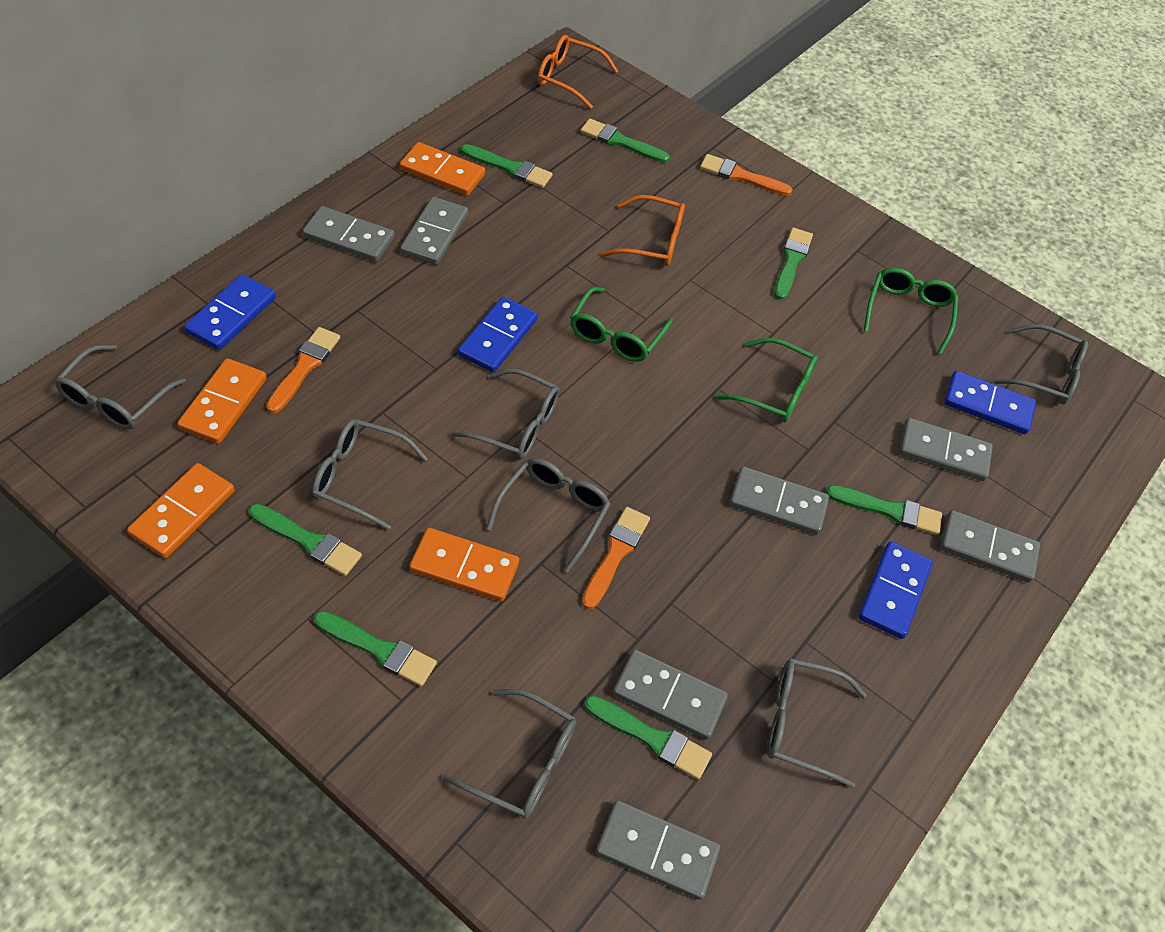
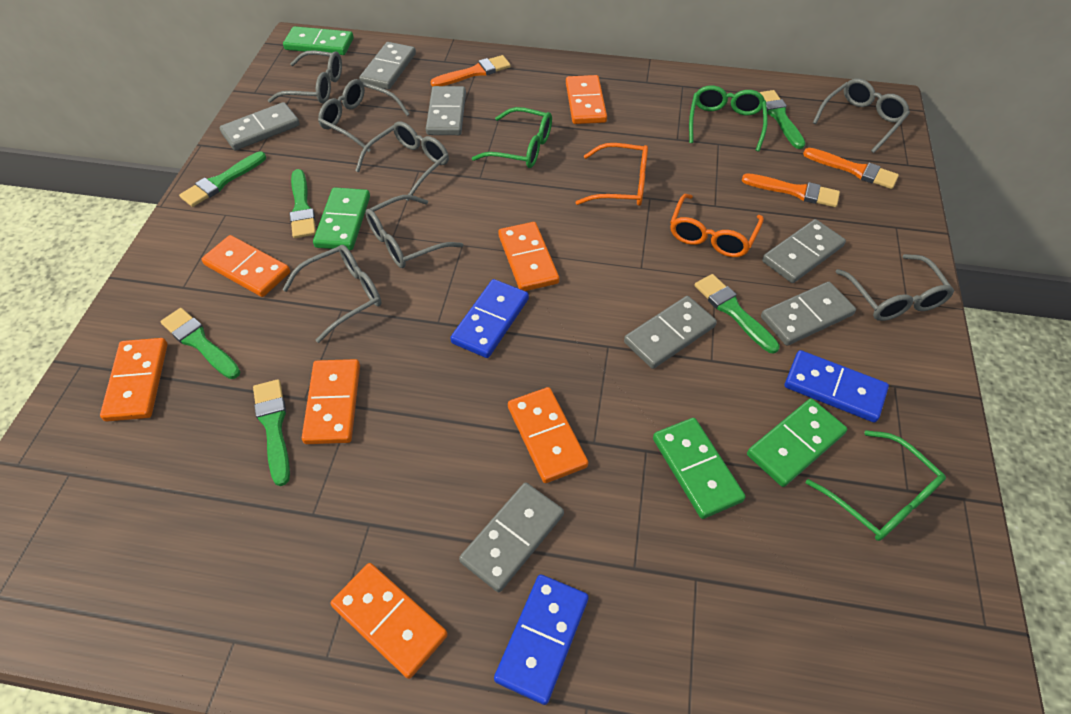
blue domino: 4 -> 3
green brush: 7 -> 6
green domino: 0 -> 4
orange domino: 4 -> 7

